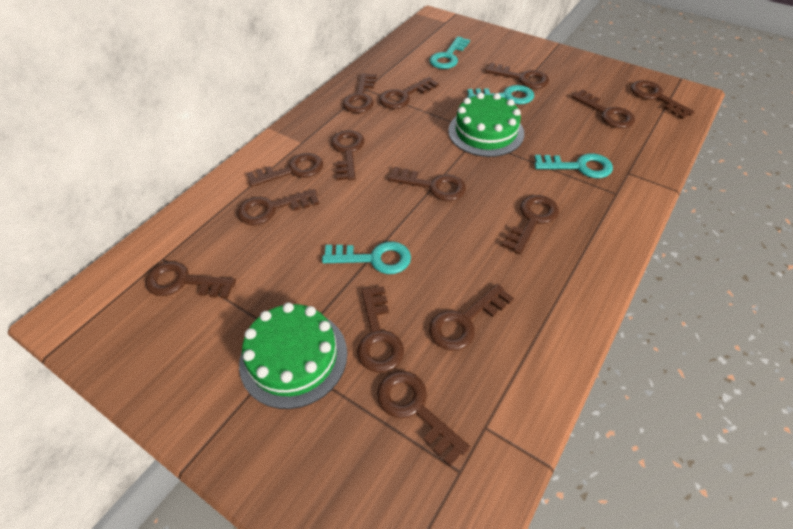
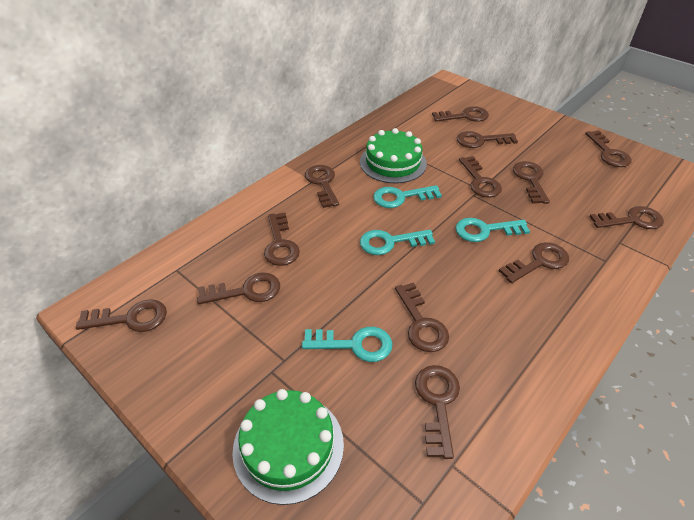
brown key: 14 -> 13

